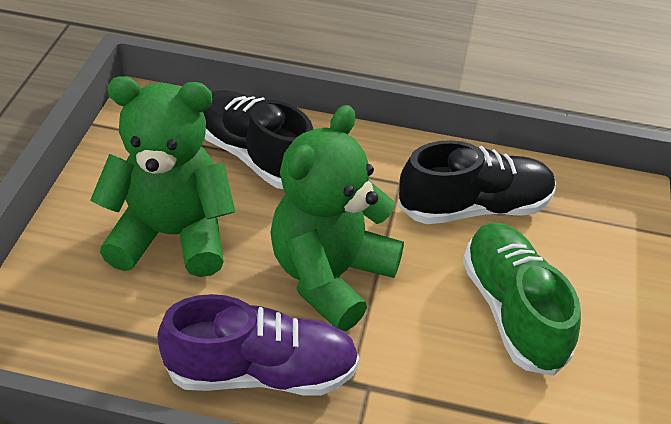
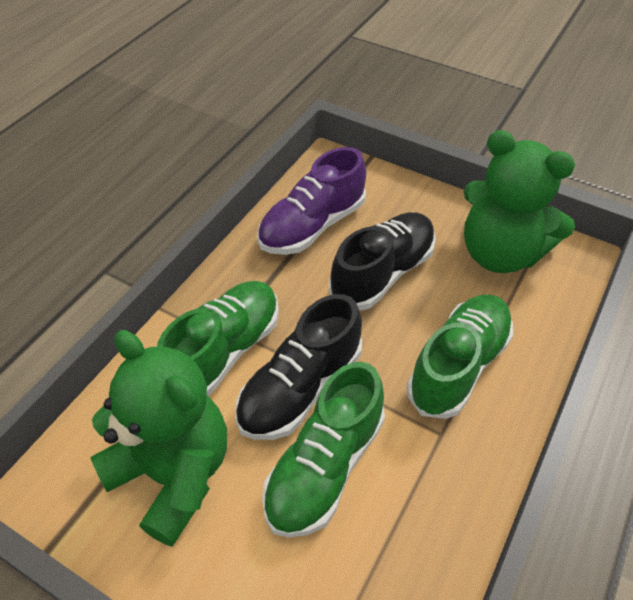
green shoe: 1 -> 3

